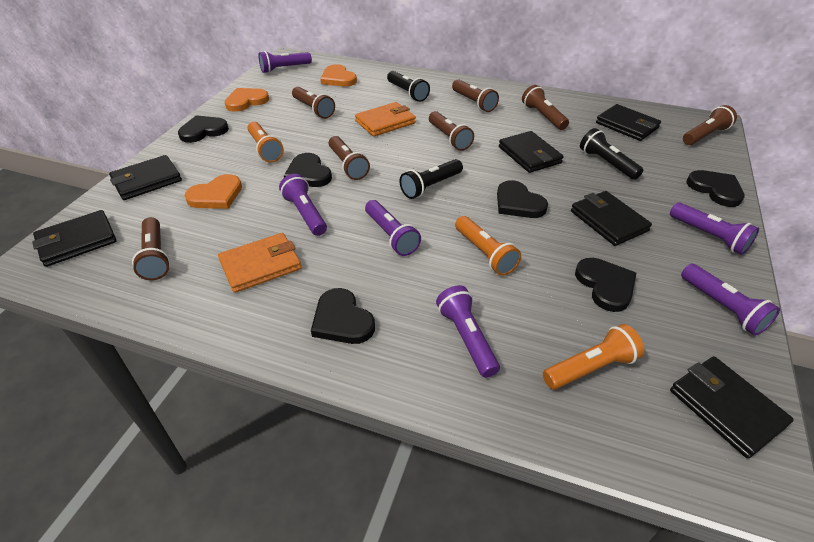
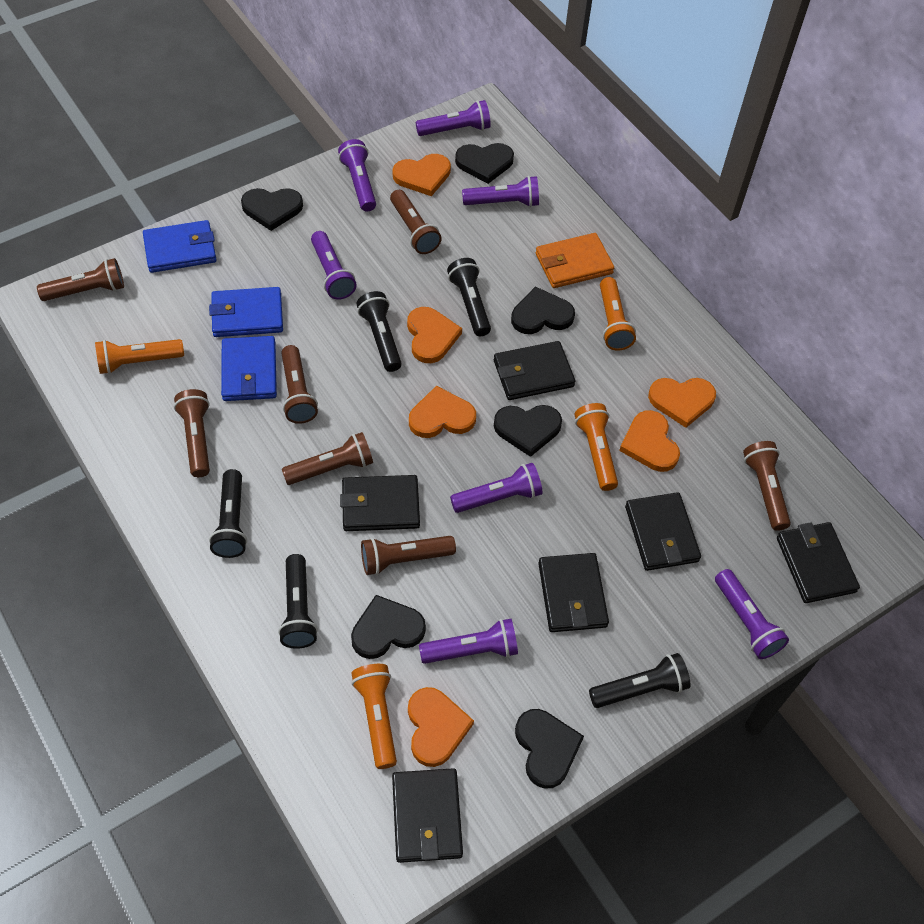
black flashlight: 3 -> 5
blue wallet: 0 -> 3
orange flashlight: 3 -> 4
orange heart: 3 -> 6
orange wallet: 2 -> 1
purple flashlight: 6 -> 7

